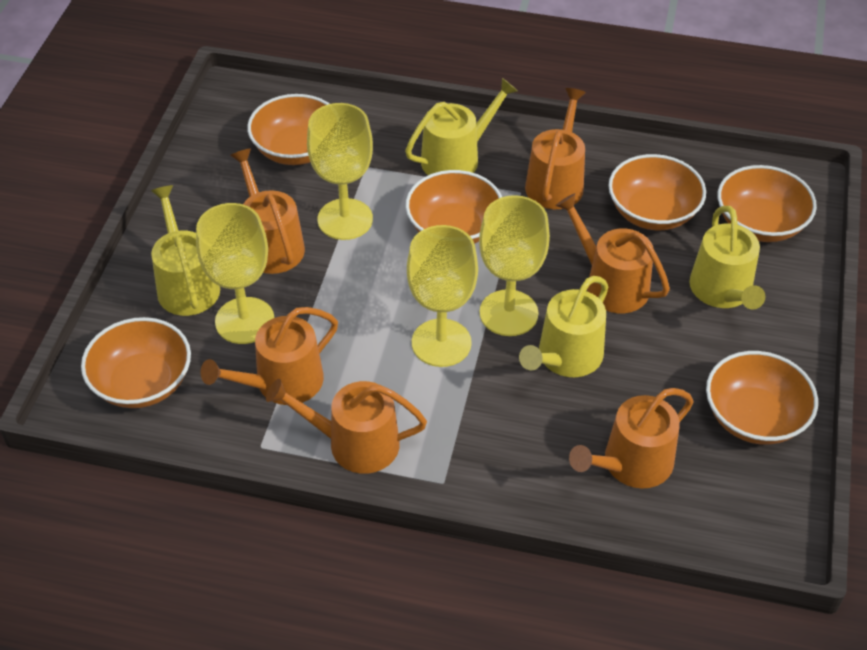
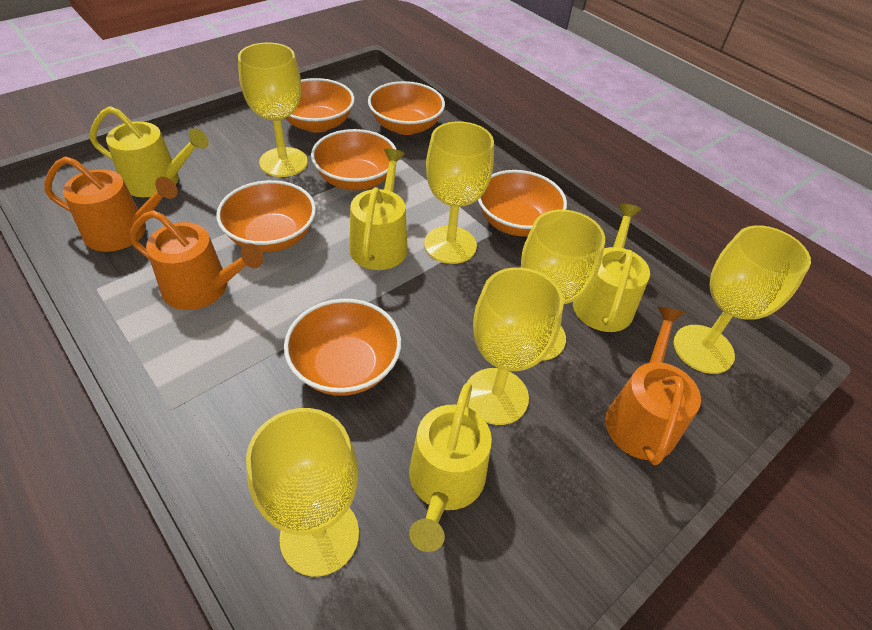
orange watering can: 6 -> 3
yellow goblet: 4 -> 6

